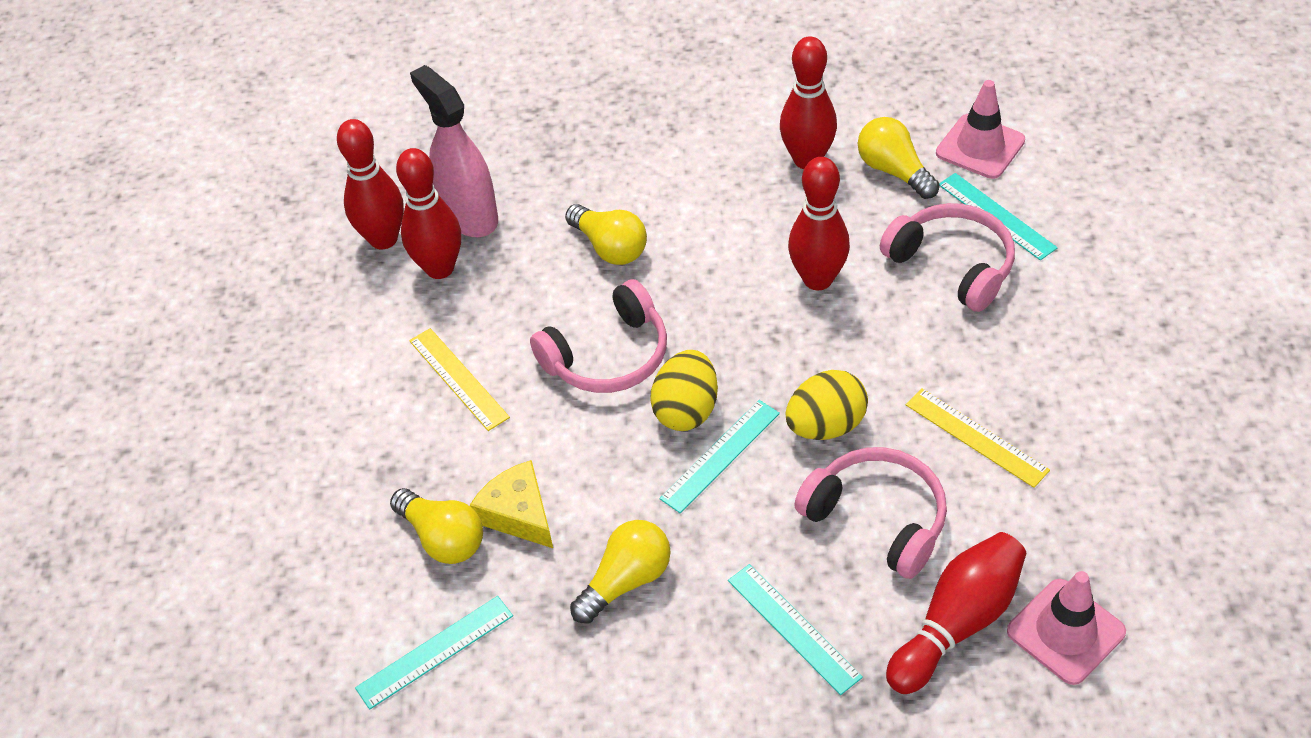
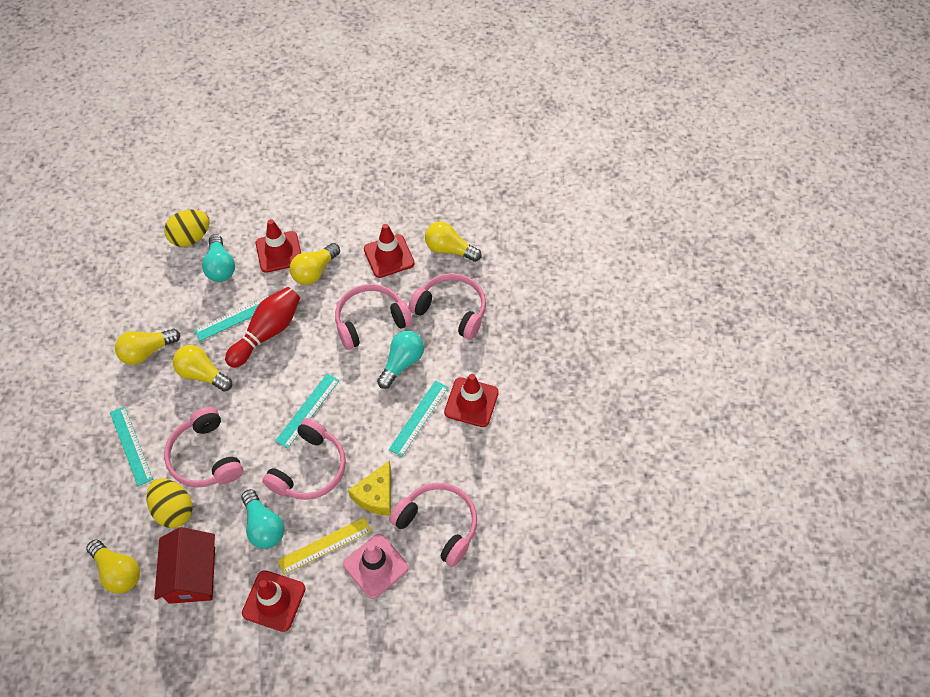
pink headphones: 3 -> 5
pink spray bottle: 1 -> 0
pink traffic cone: 2 -> 1
red bowling pin: 5 -> 1
red house: 0 -> 1
red traffic cone: 0 -> 4
turquoise light bulb: 0 -> 3
yellow light bulb: 4 -> 5
yellow ruler: 2 -> 1

